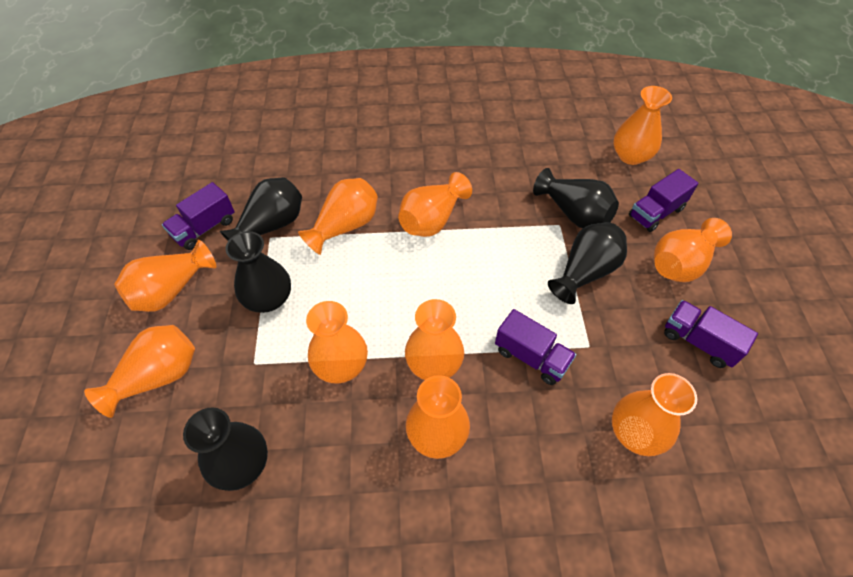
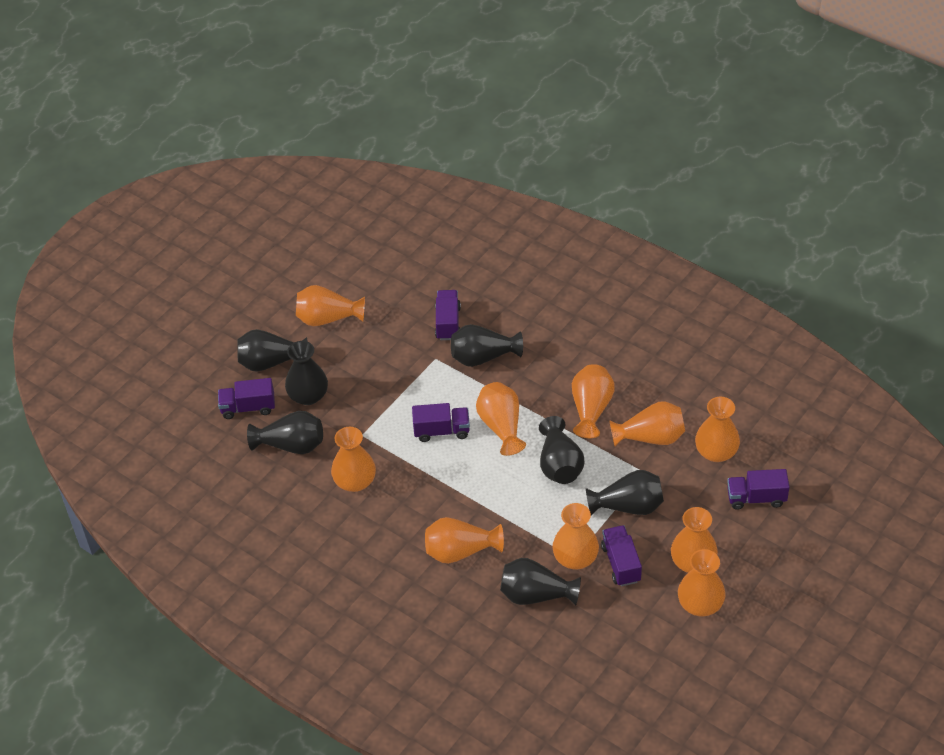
black vase: 5 -> 7
purple truck: 4 -> 5

